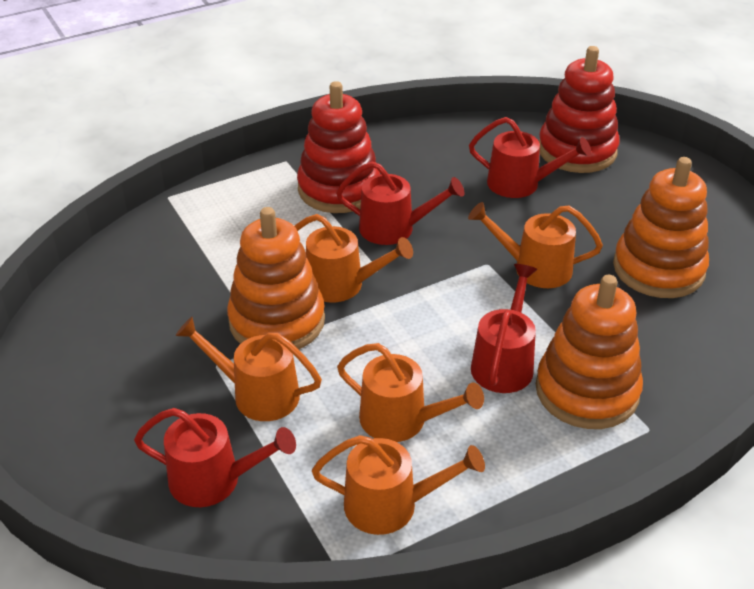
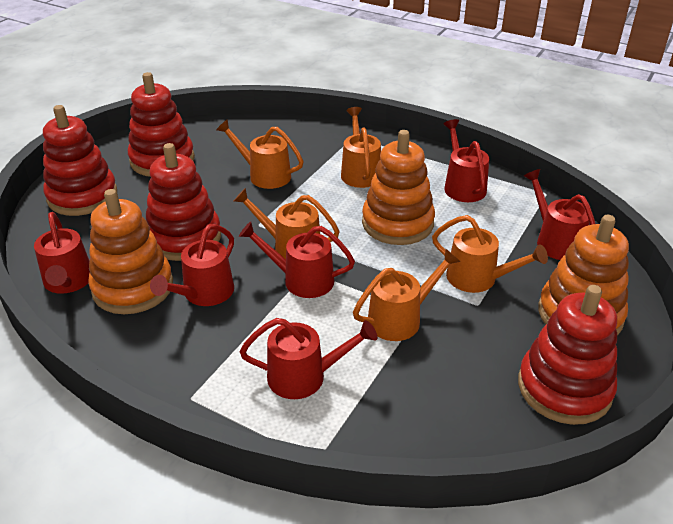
red stacking toy: 2 -> 4
red watering can: 4 -> 6

